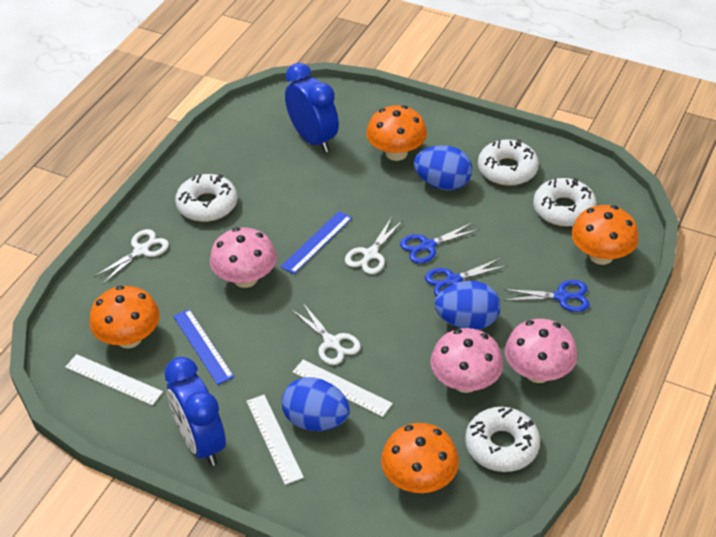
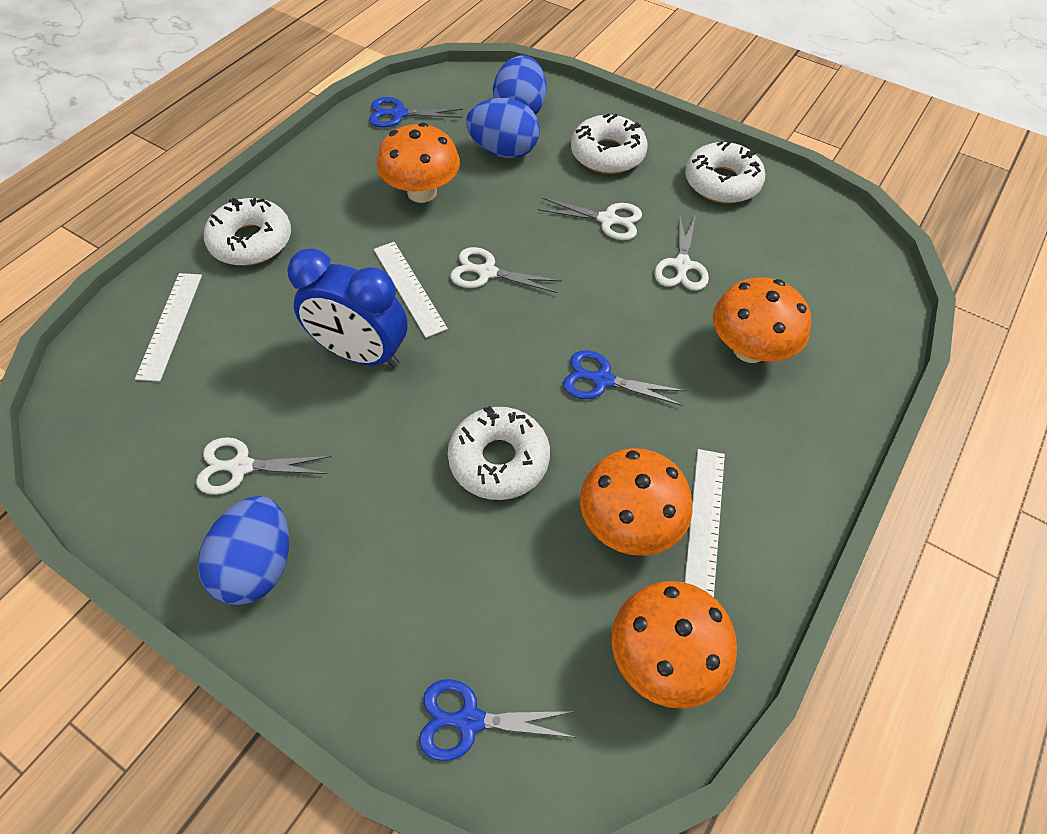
blue clock: 2 -> 1
blue ruler: 2 -> 0
pink mushroom: 3 -> 0
white scissors: 3 -> 4

